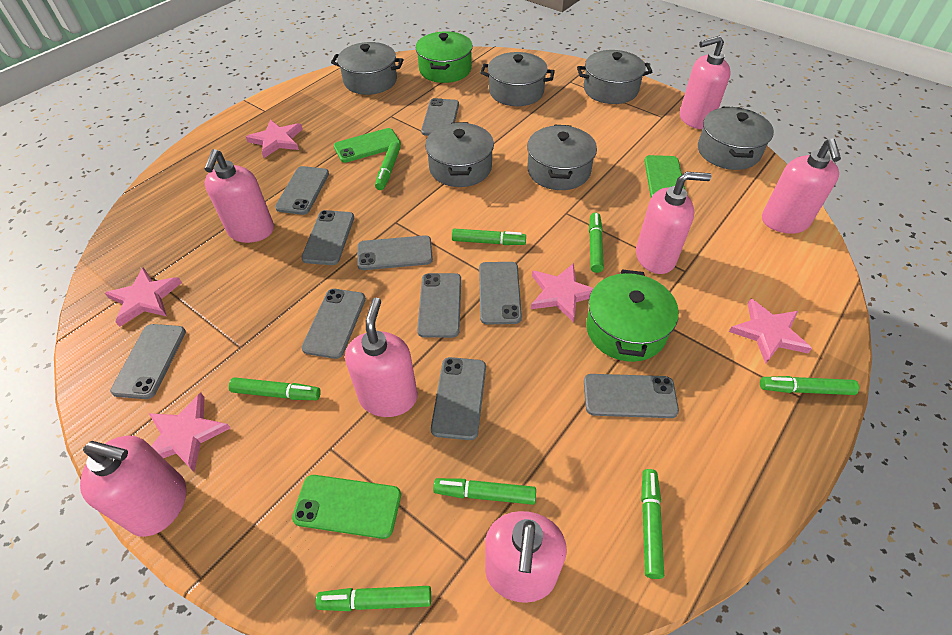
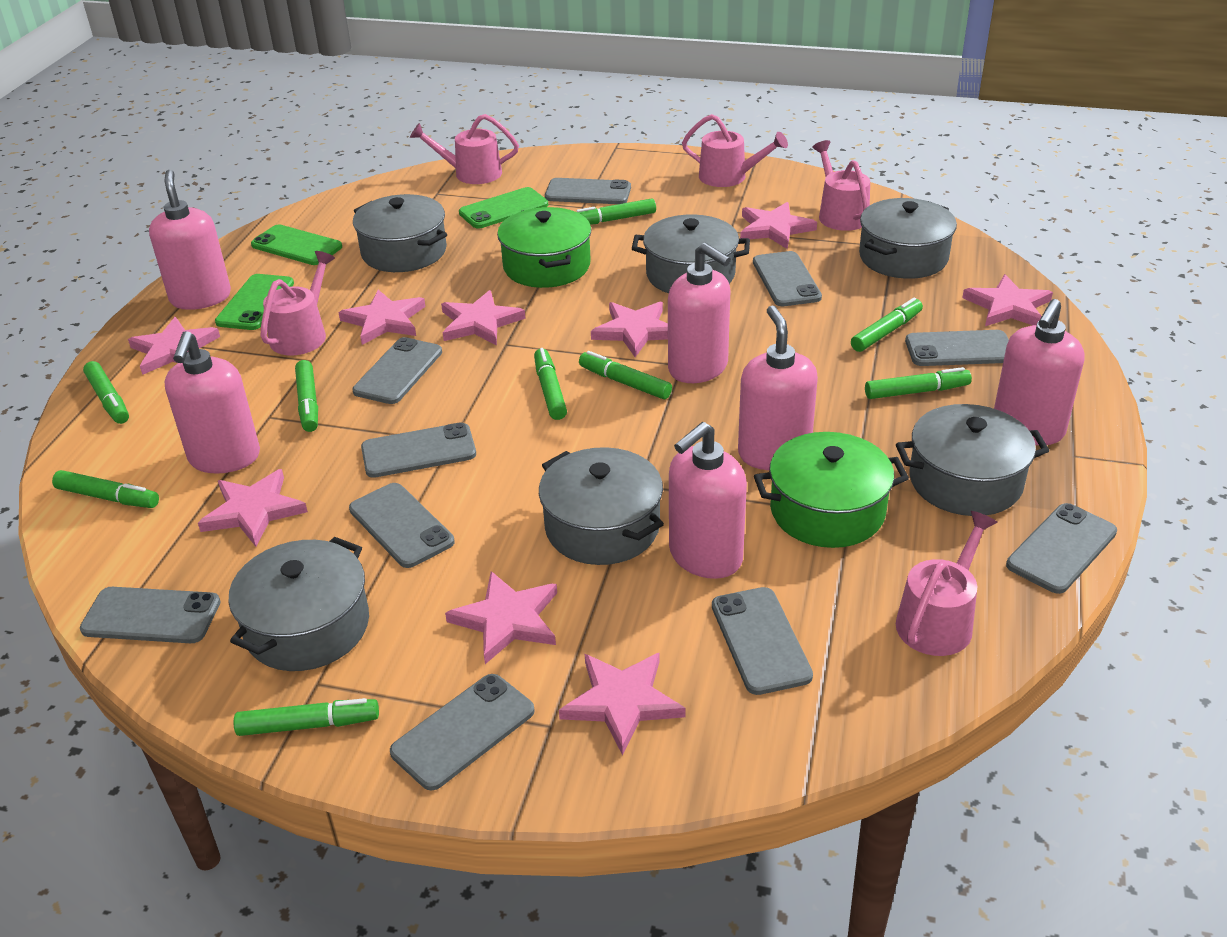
green marker: 8 -> 9
pink soap dispenser: 7 -> 6
pink star: 5 -> 9
pink watering can: 0 -> 5

